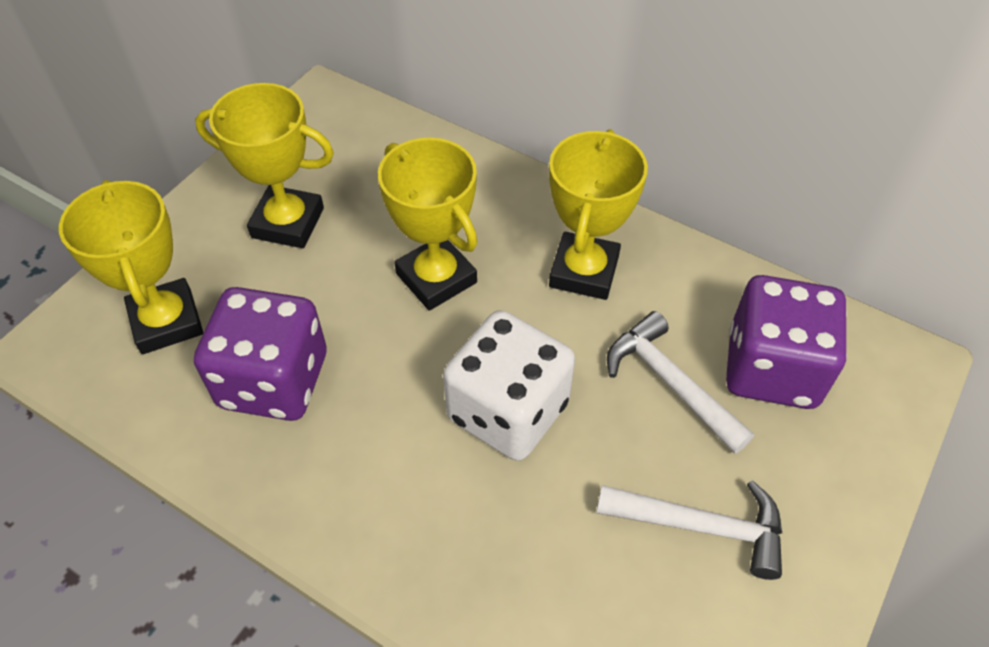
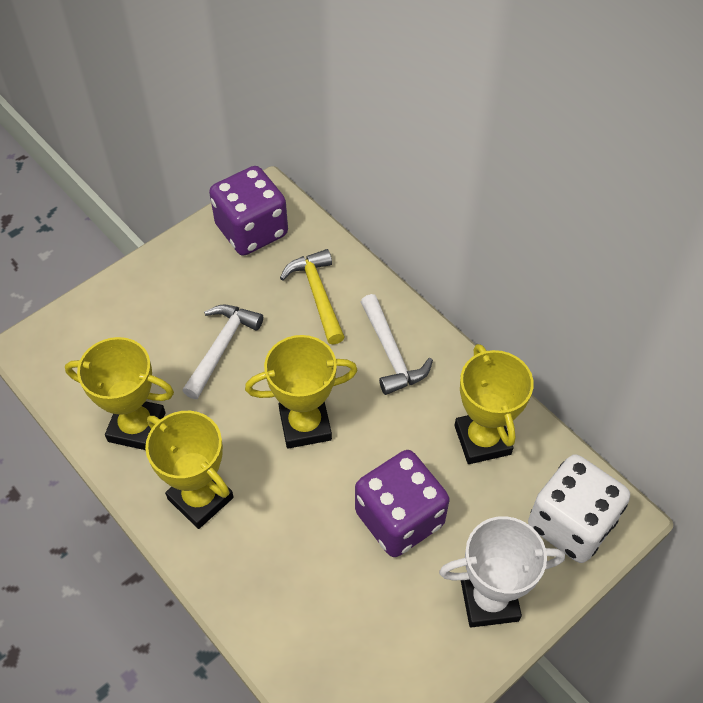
white trophy: 0 -> 1
yellow hammer: 0 -> 1

